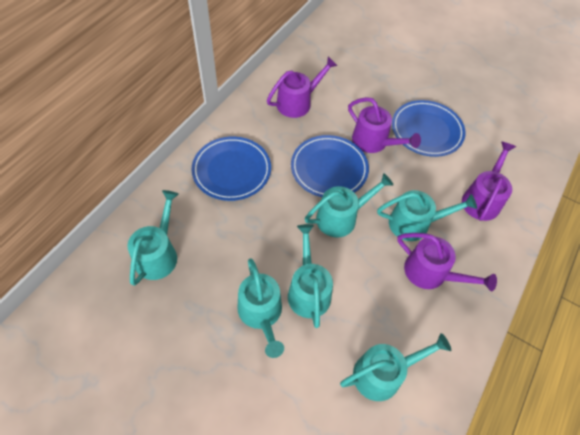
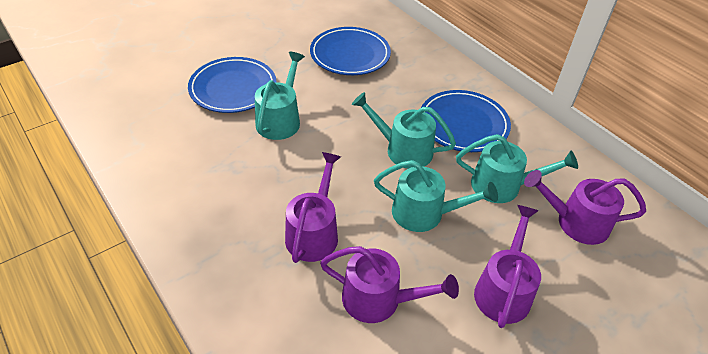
turquoise watering can: 6 -> 4

